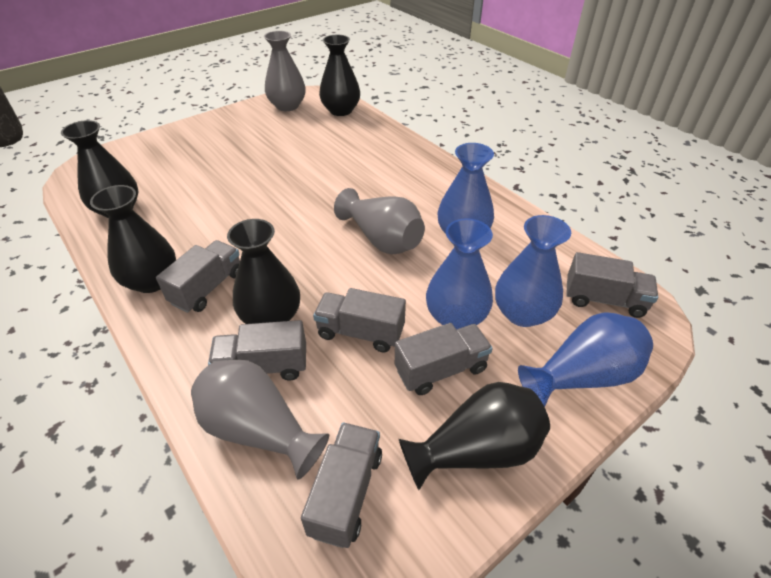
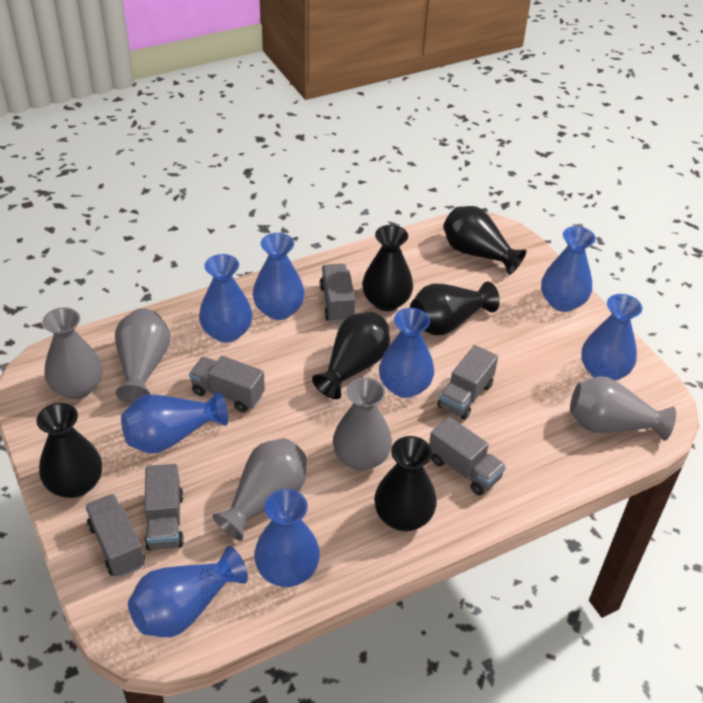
black vase: 5 -> 6
blue vase: 4 -> 8
grey vase: 3 -> 5

